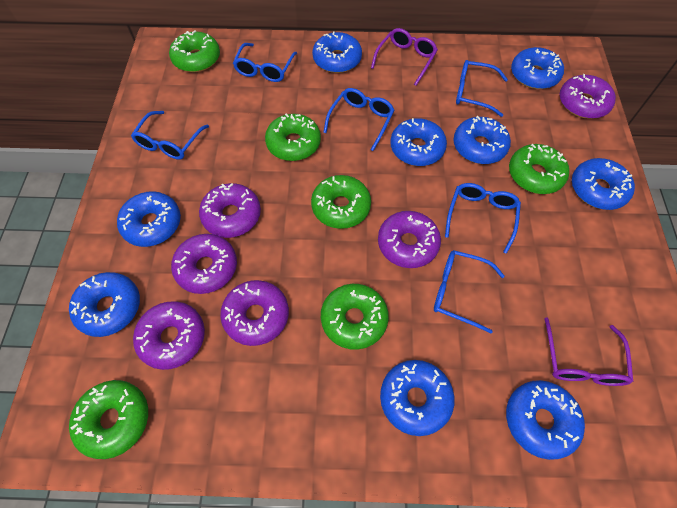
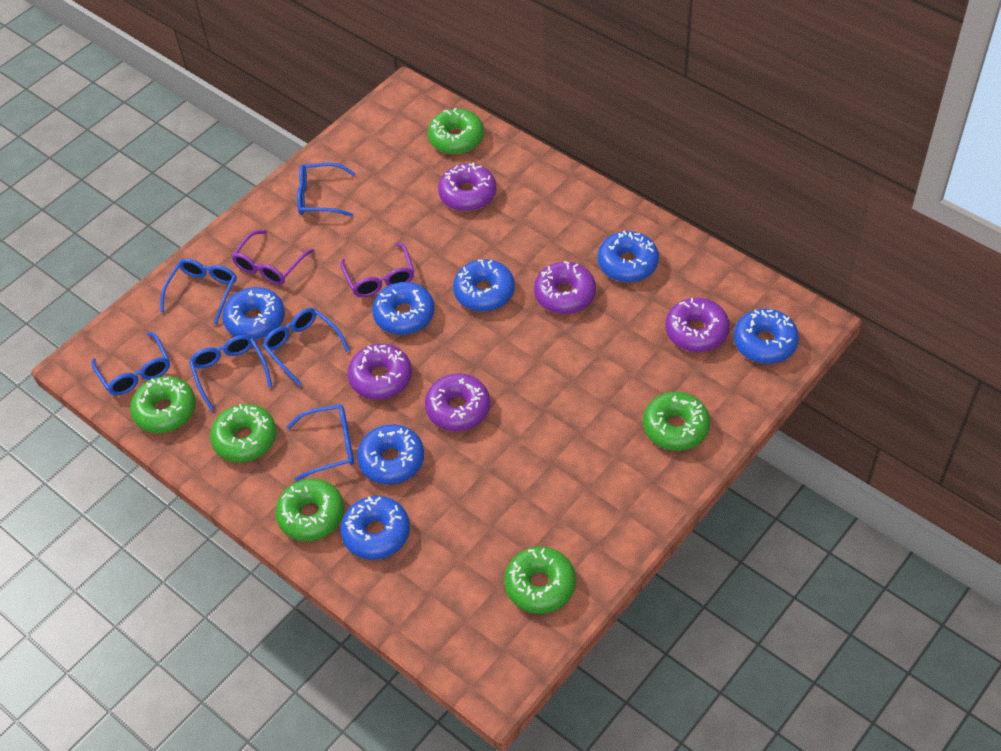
blue donut: 9 -> 7
purple donut: 6 -> 5

